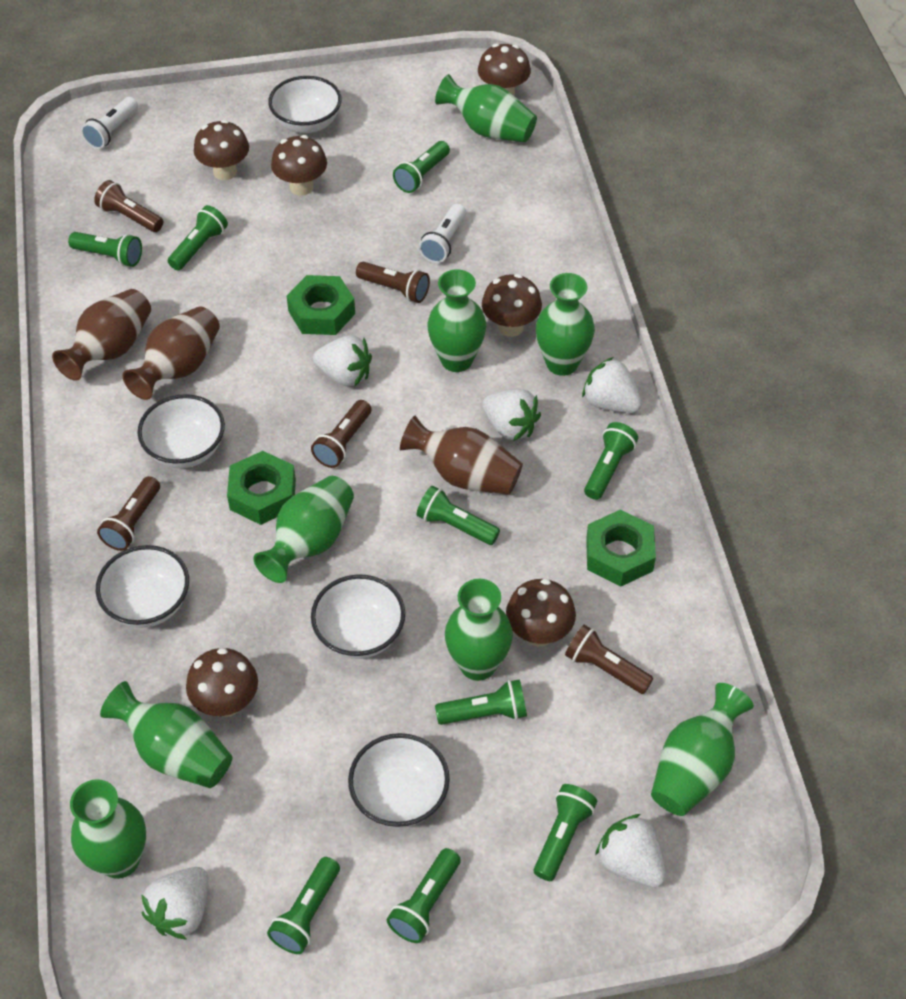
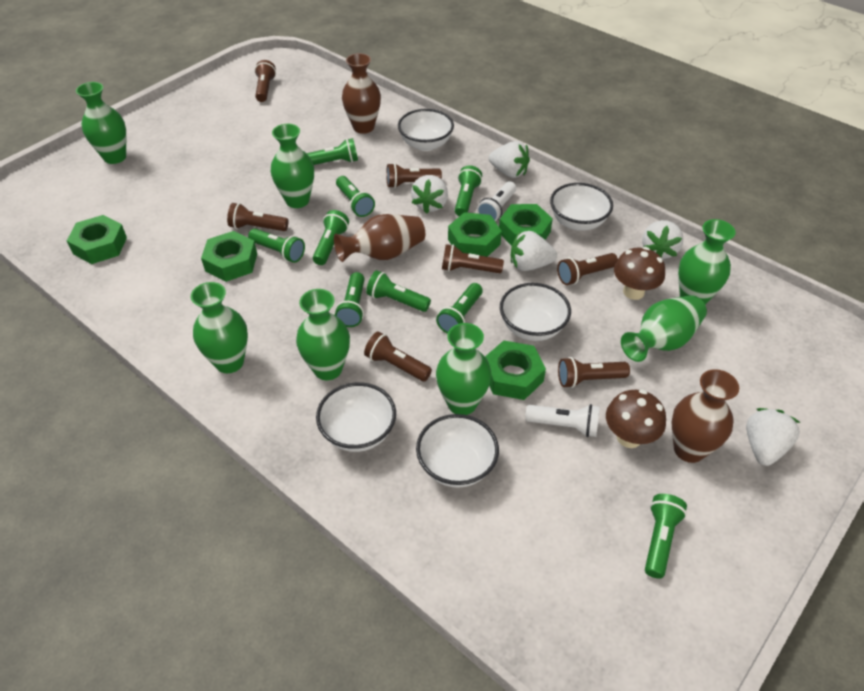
brown flashlight: 5 -> 7
brown mushroom: 6 -> 2
green nut: 3 -> 5
green vase: 8 -> 7

